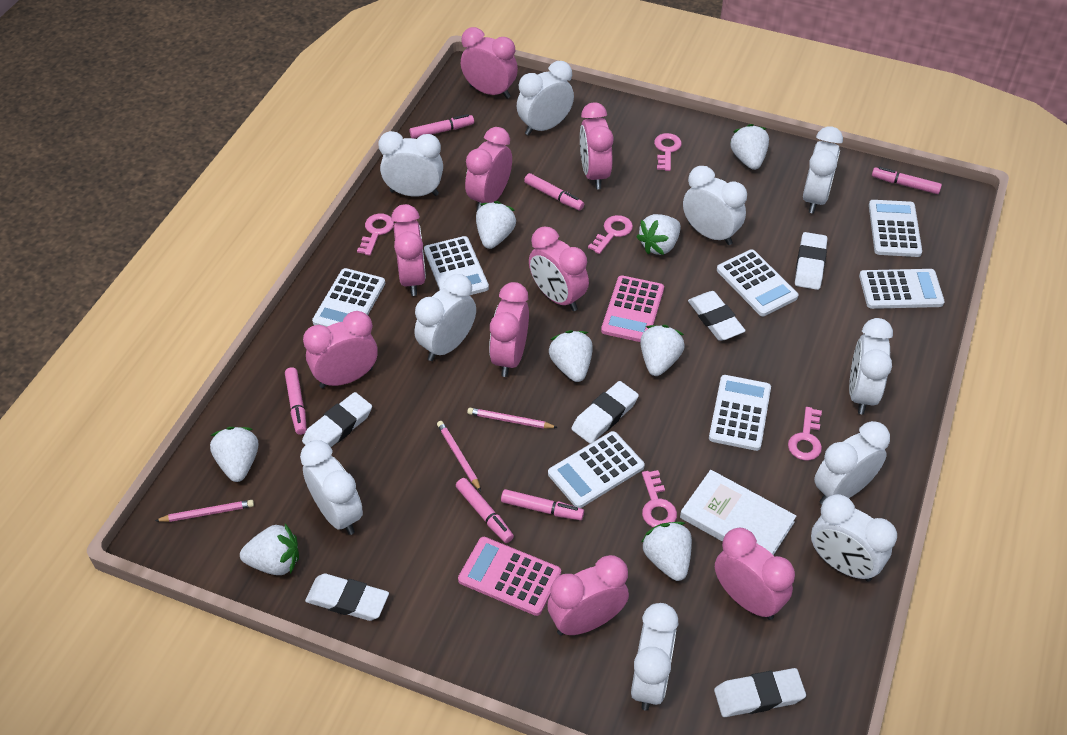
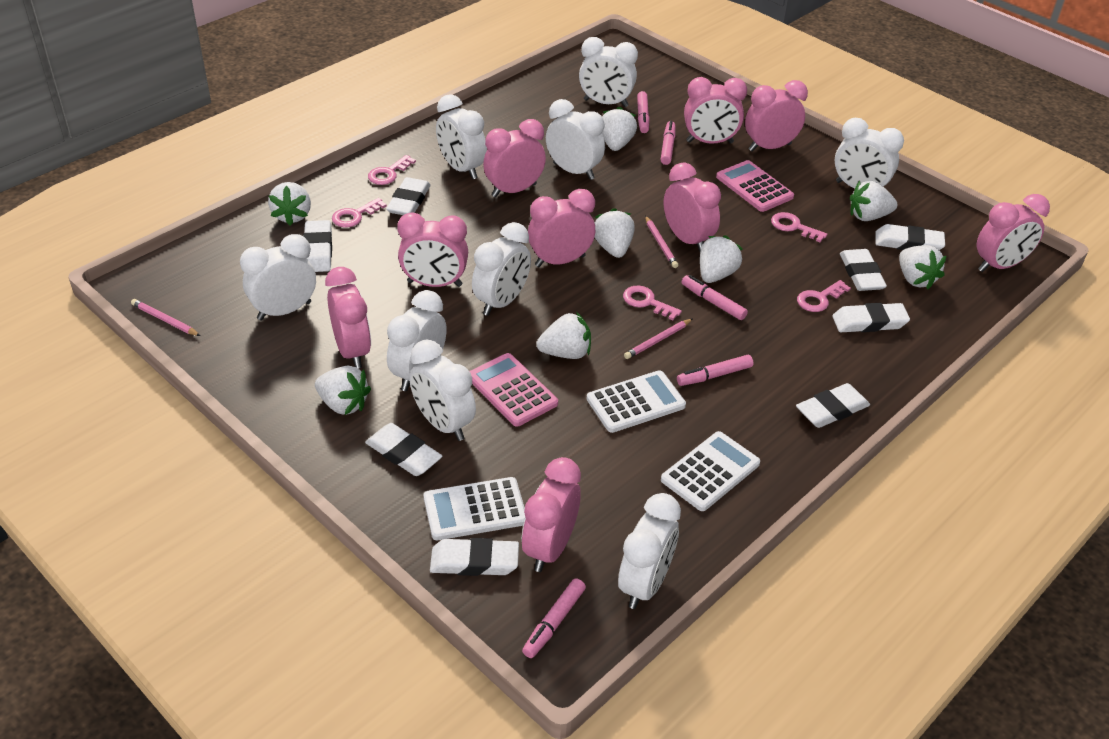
pink marker: 6 -> 5
white book: 1 -> 0
white calculator: 7 -> 3
white clock: 10 -> 9
white eraser: 6 -> 8

